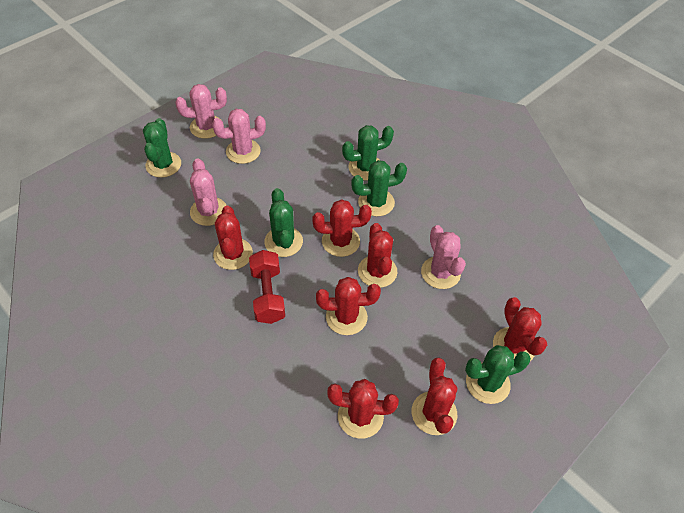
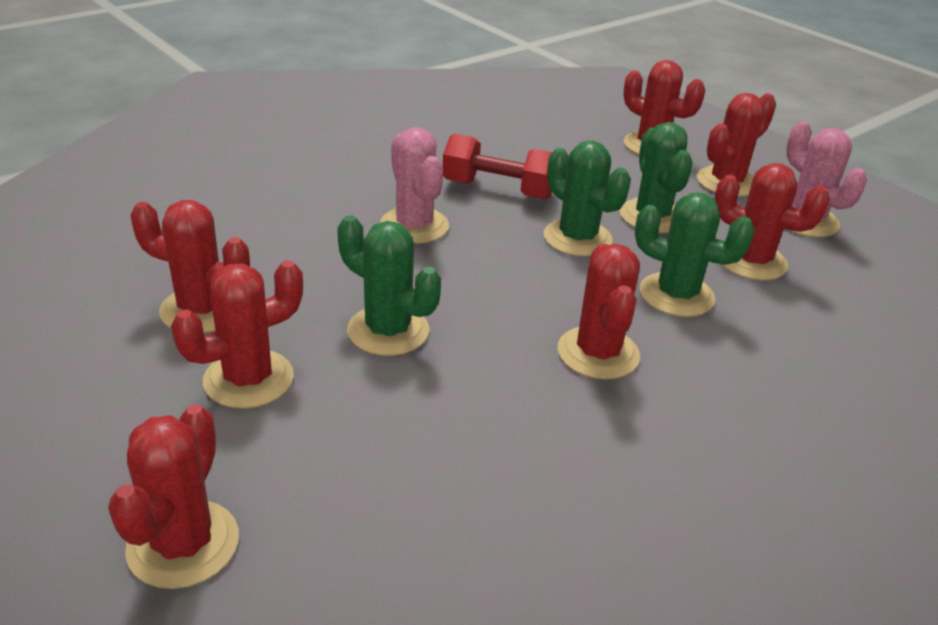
green cactus: 5 -> 4
pink cactus: 4 -> 2

